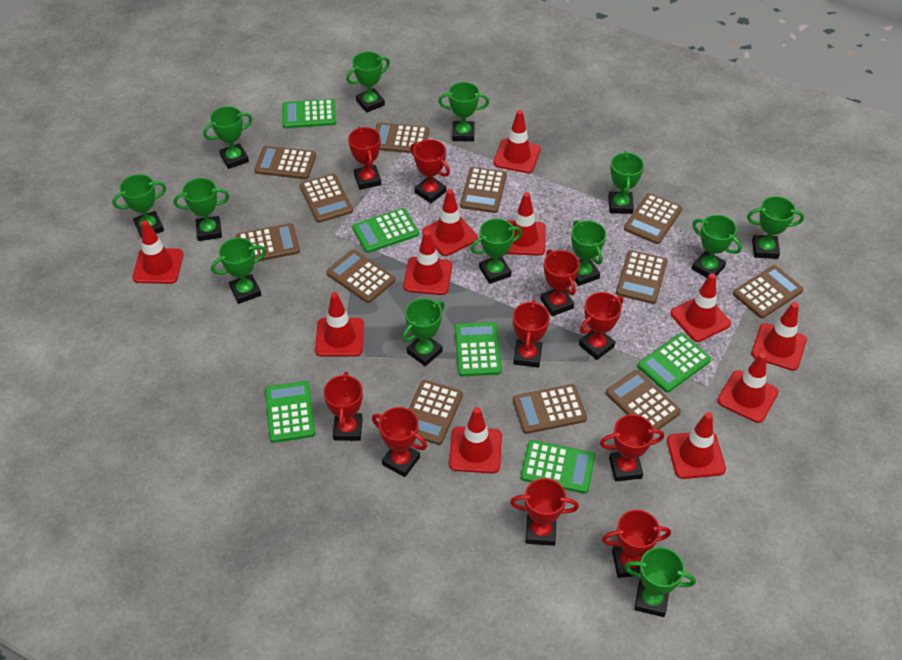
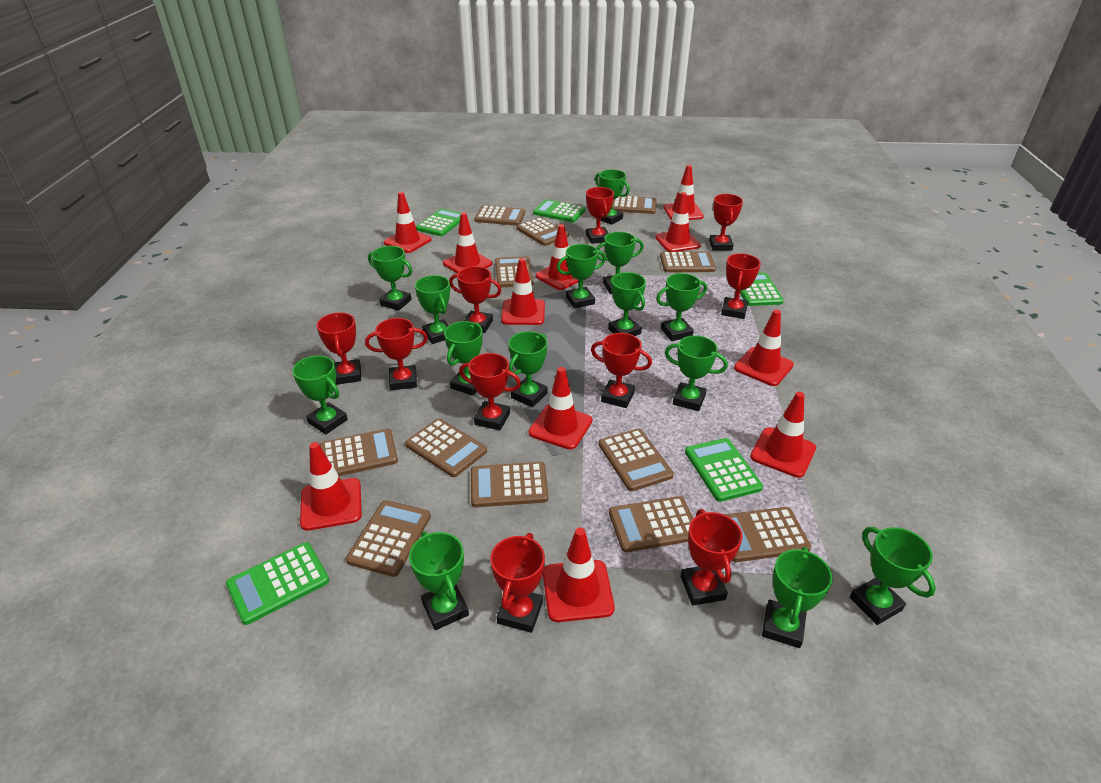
green calculator: 6 -> 5
green trophy: 13 -> 14

